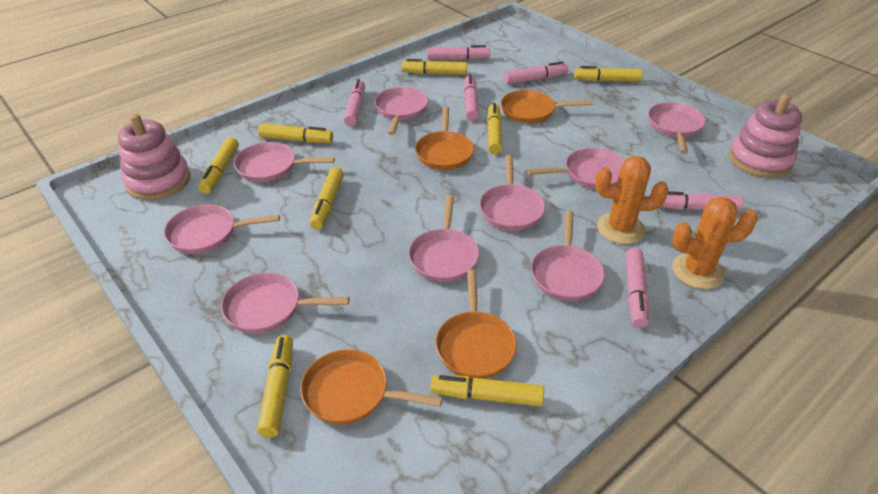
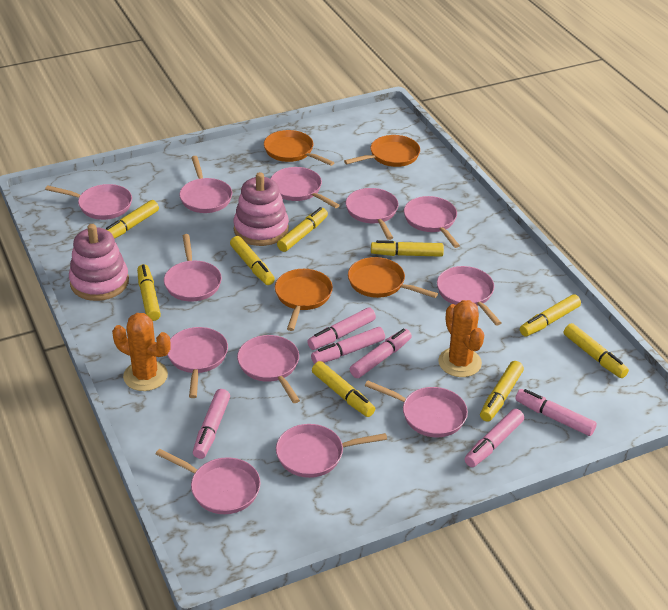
pink pan: 9 -> 12
yellow marker: 8 -> 9

